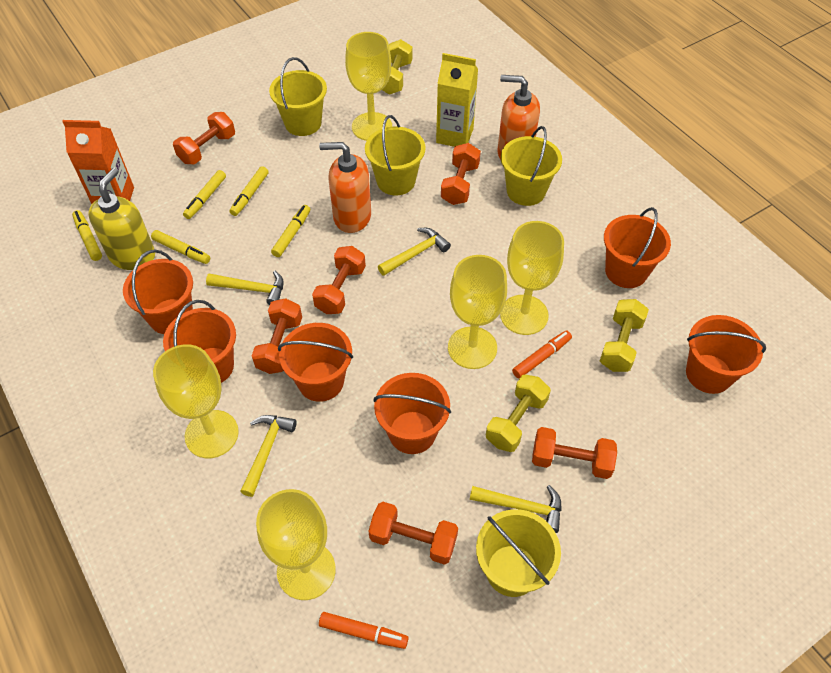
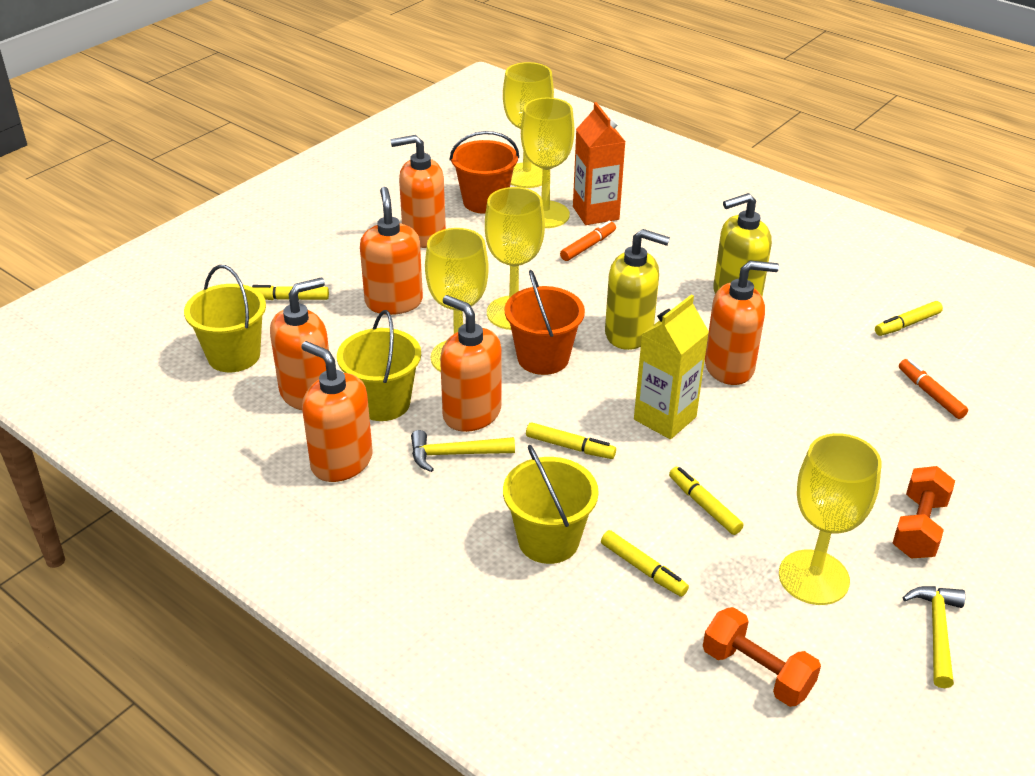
orange bucket: 6 -> 2
orange dumbbell: 6 -> 2
orange soap dispenser: 2 -> 6
yellow bucket: 4 -> 3
yellow dumbbell: 3 -> 0
yellow hammer: 4 -> 2
yellow soap dispenser: 1 -> 2

